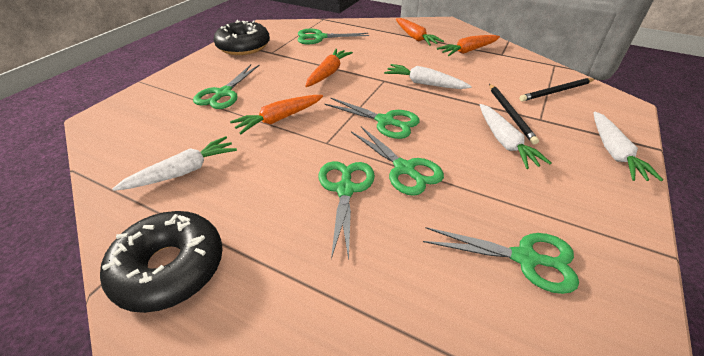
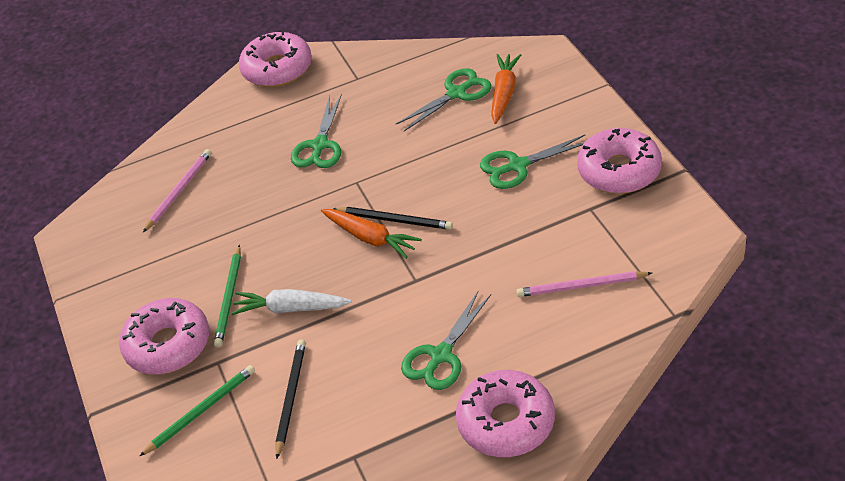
black donut: 2 -> 0
green pencil: 0 -> 2
green scissors: 6 -> 4
orange carrot: 4 -> 2
pink donut: 0 -> 4
pink pencil: 0 -> 2
white carrot: 4 -> 1

